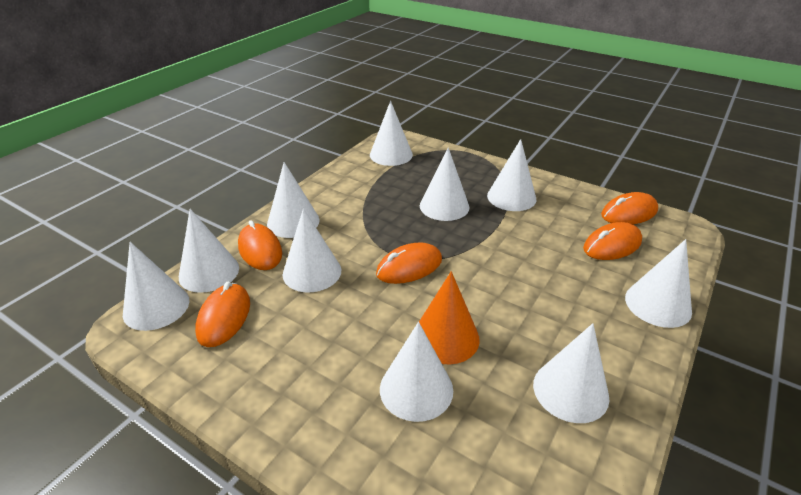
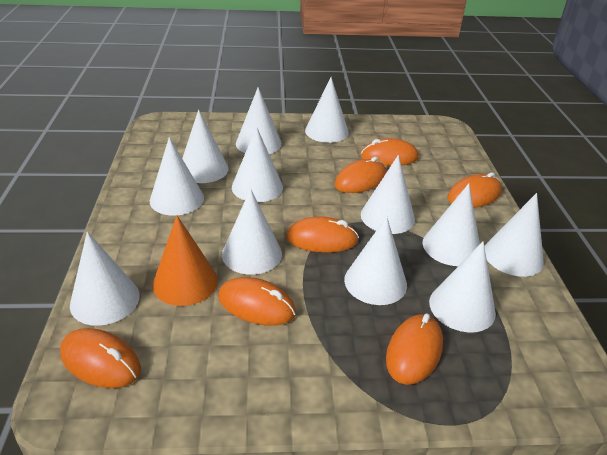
orange mouse: 5 -> 7
white cone: 10 -> 12

